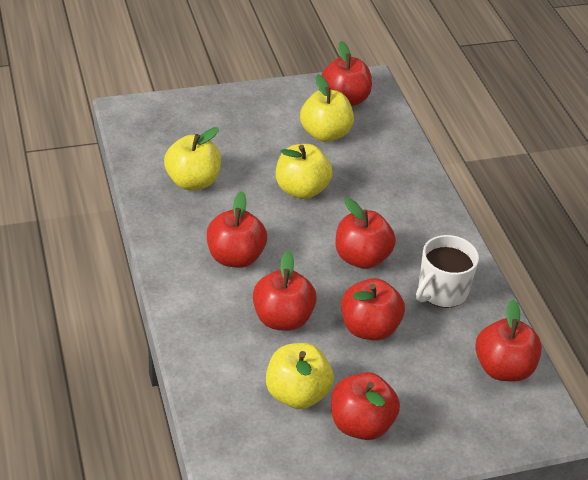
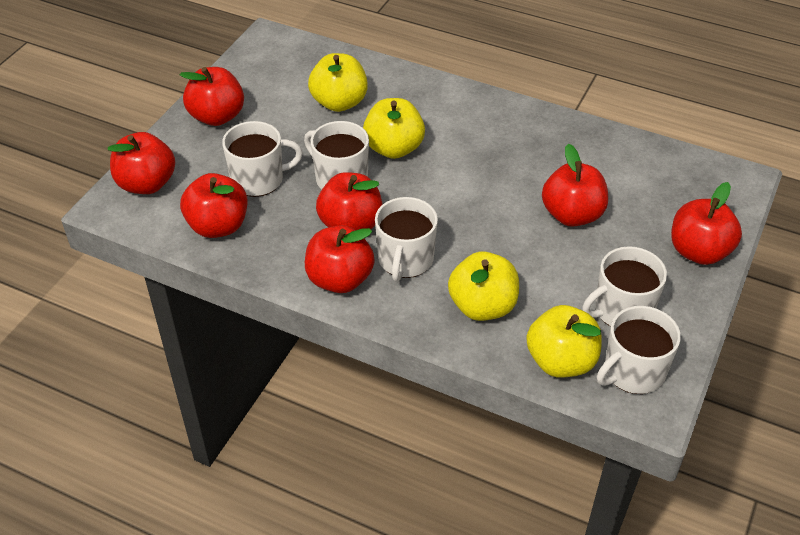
white mug: 1 -> 5

